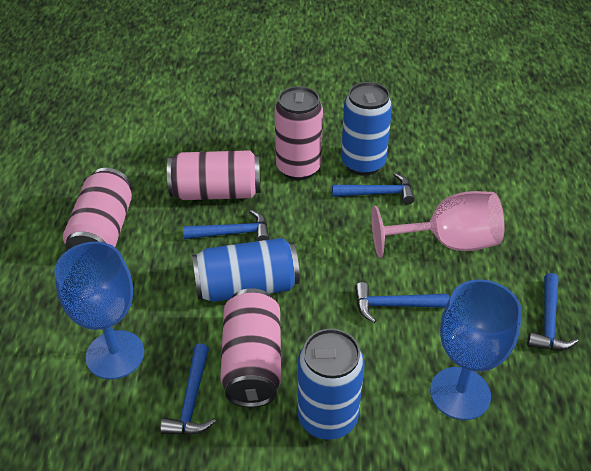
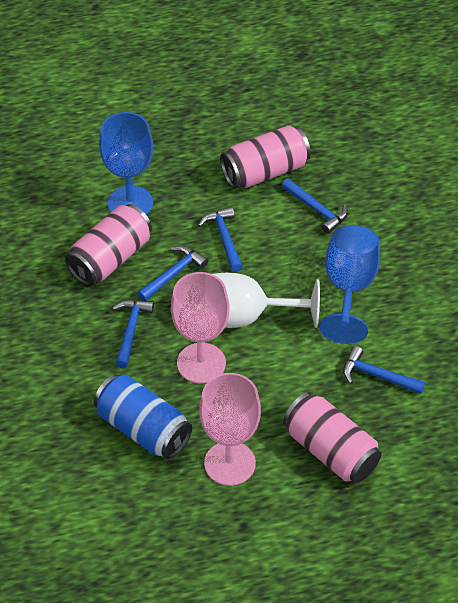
blue can: 3 -> 1
pink can: 4 -> 3
pink goblet: 1 -> 2
white goblet: 0 -> 1

